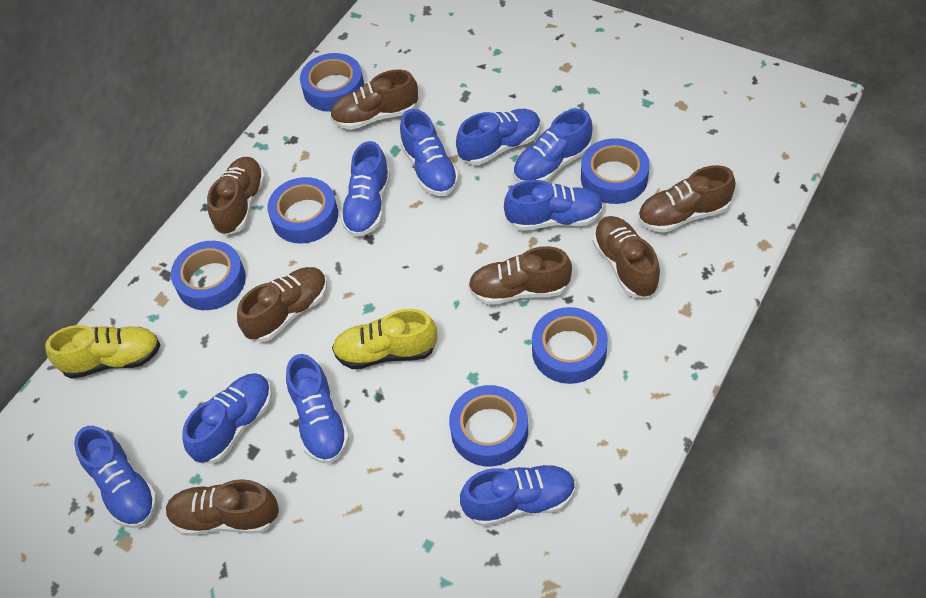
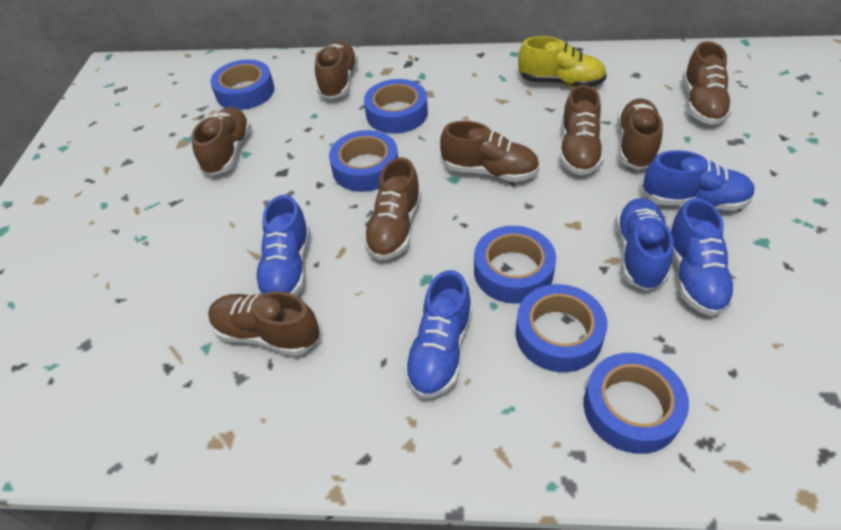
blue shoe: 9 -> 5
brown shoe: 7 -> 8
yellow shoe: 2 -> 1

